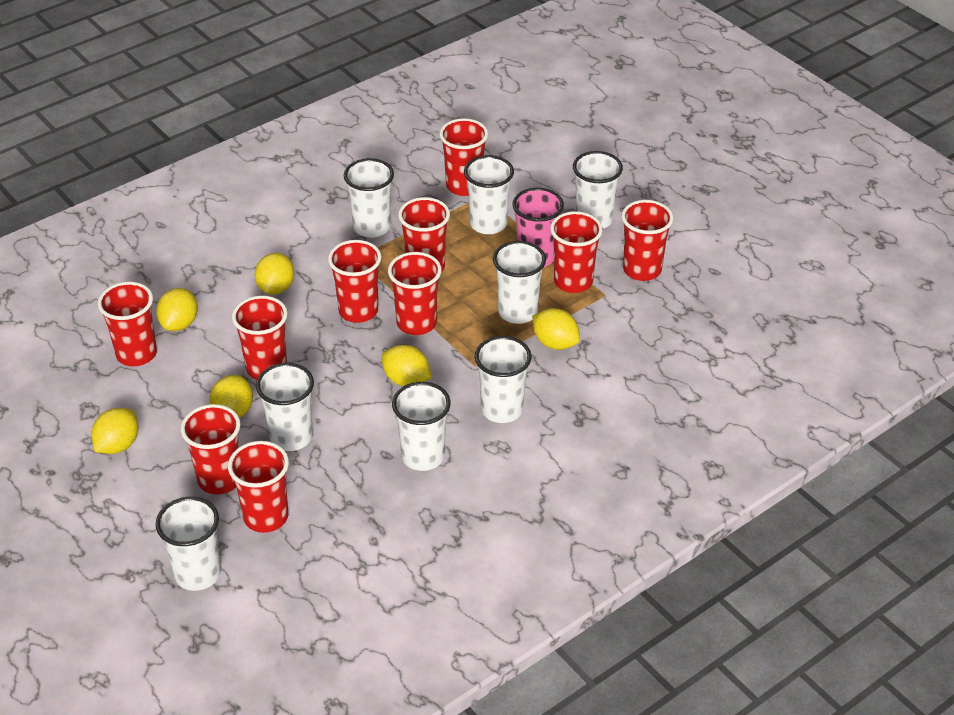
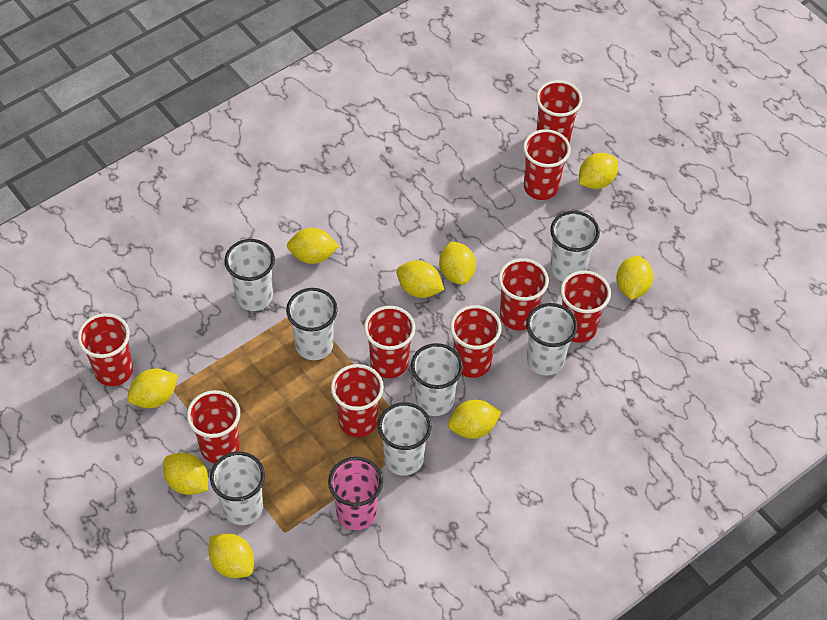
red cup: 10 -> 9
white cup: 8 -> 7
yellow lemon: 6 -> 9

